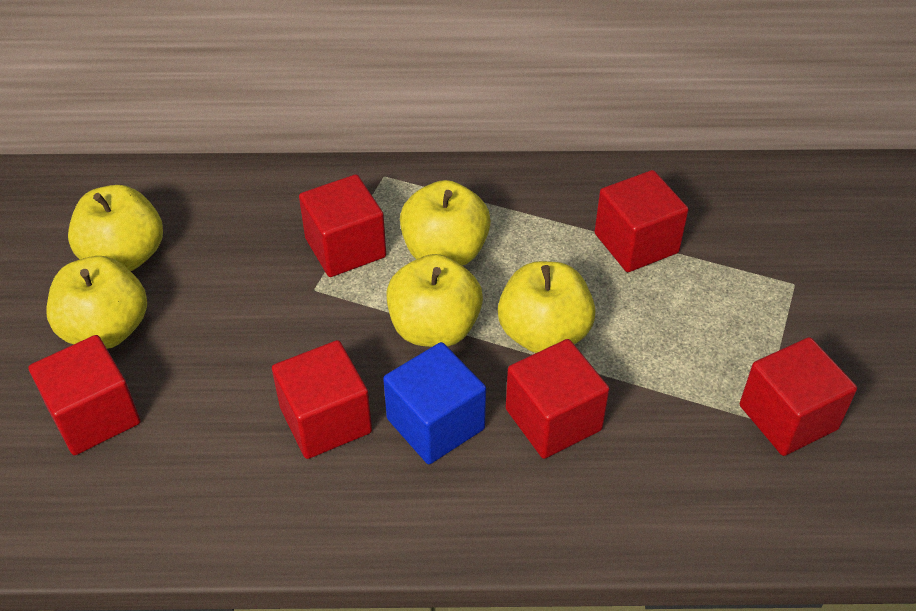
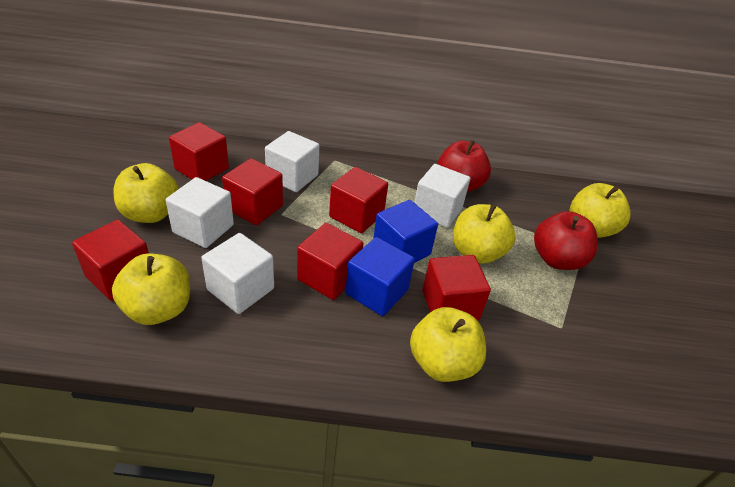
blue cube: 1 -> 2
red apple: 0 -> 2
white cube: 0 -> 4

